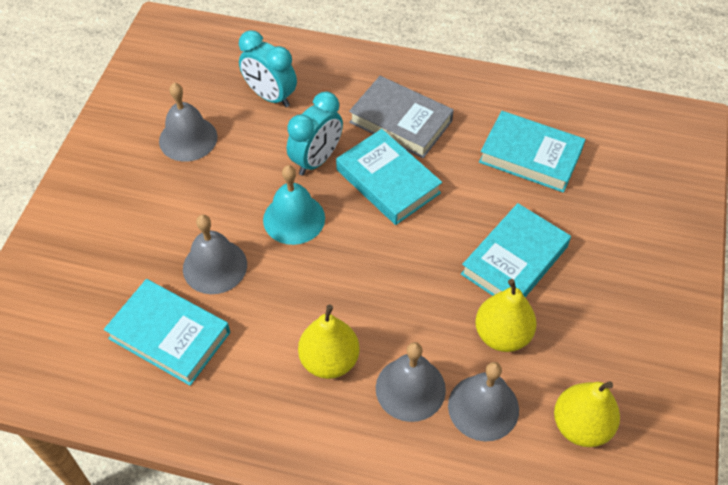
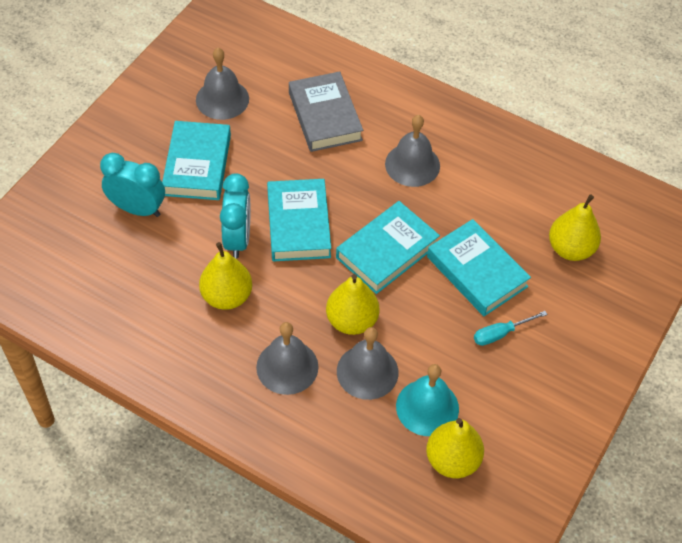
turquoise screwdriver: 0 -> 1
yellow pear: 3 -> 4

